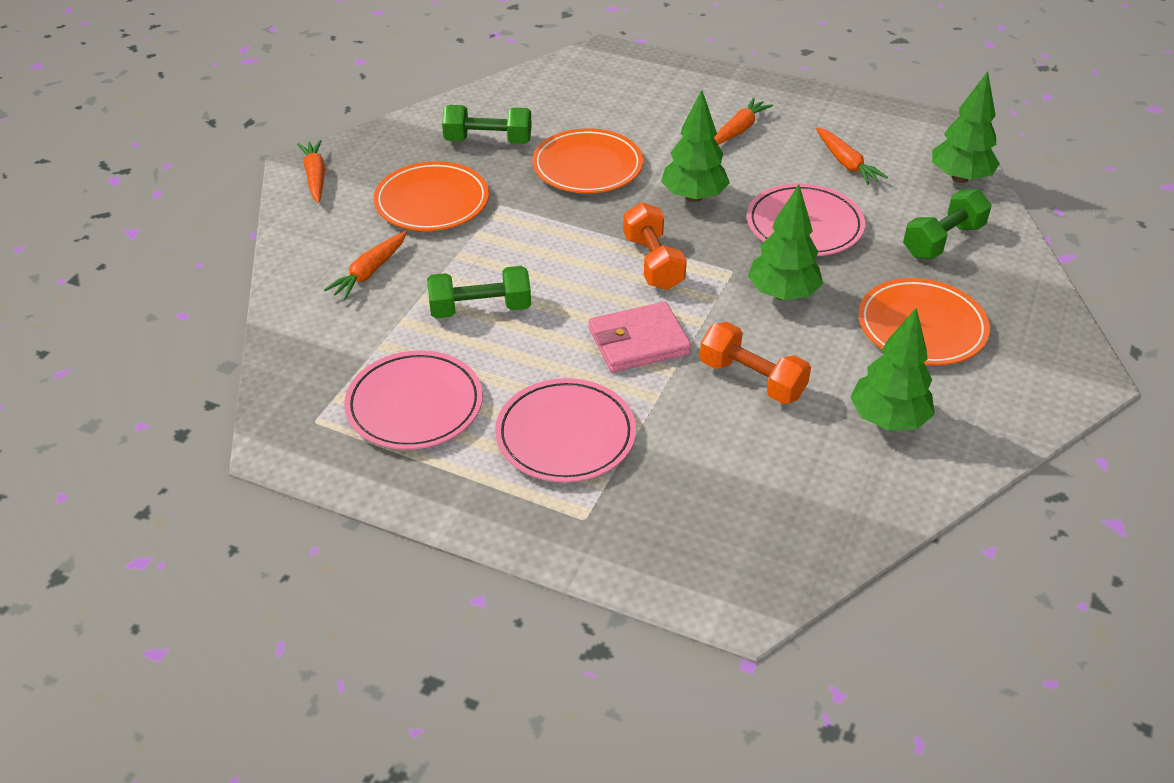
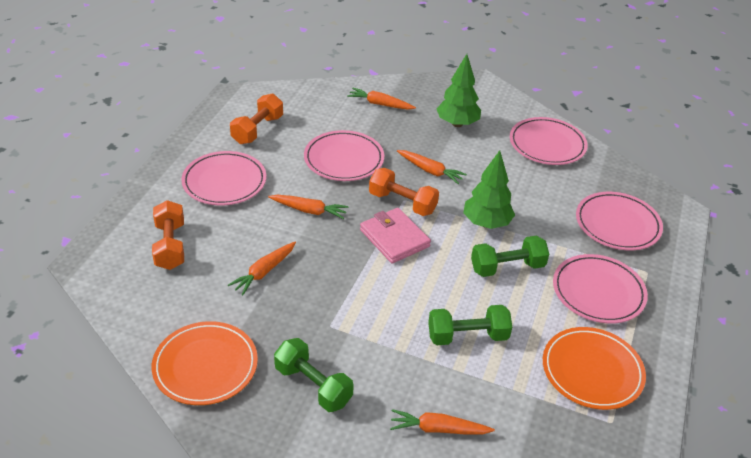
green tree: 4 -> 2
orange carrot: 4 -> 5
orange dumbbell: 2 -> 3
orange plate: 3 -> 2
pink plate: 3 -> 5

